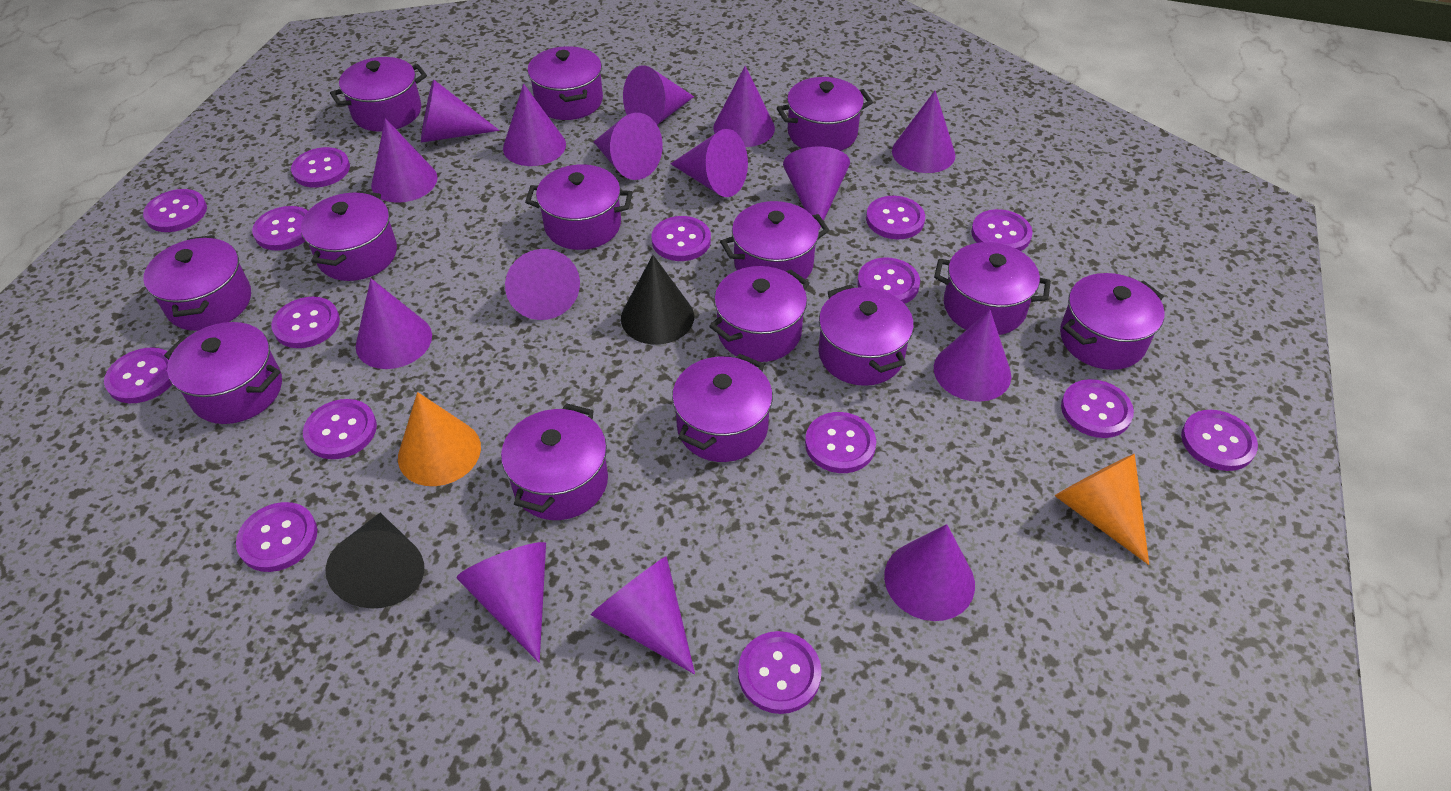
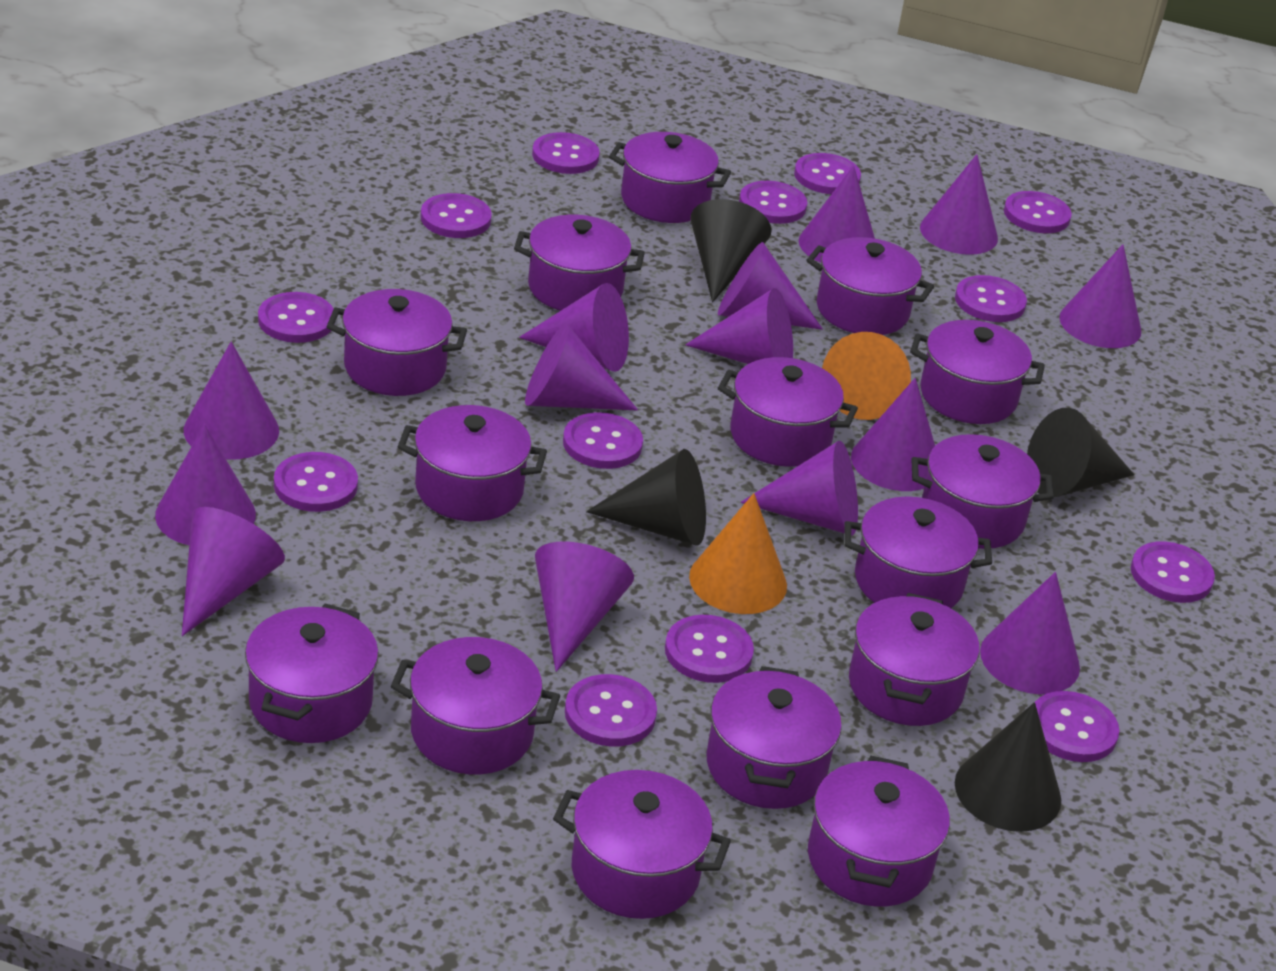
black cone: 2 -> 4
purple button: 15 -> 13
purple cone: 15 -> 14
purple pot: 14 -> 15

